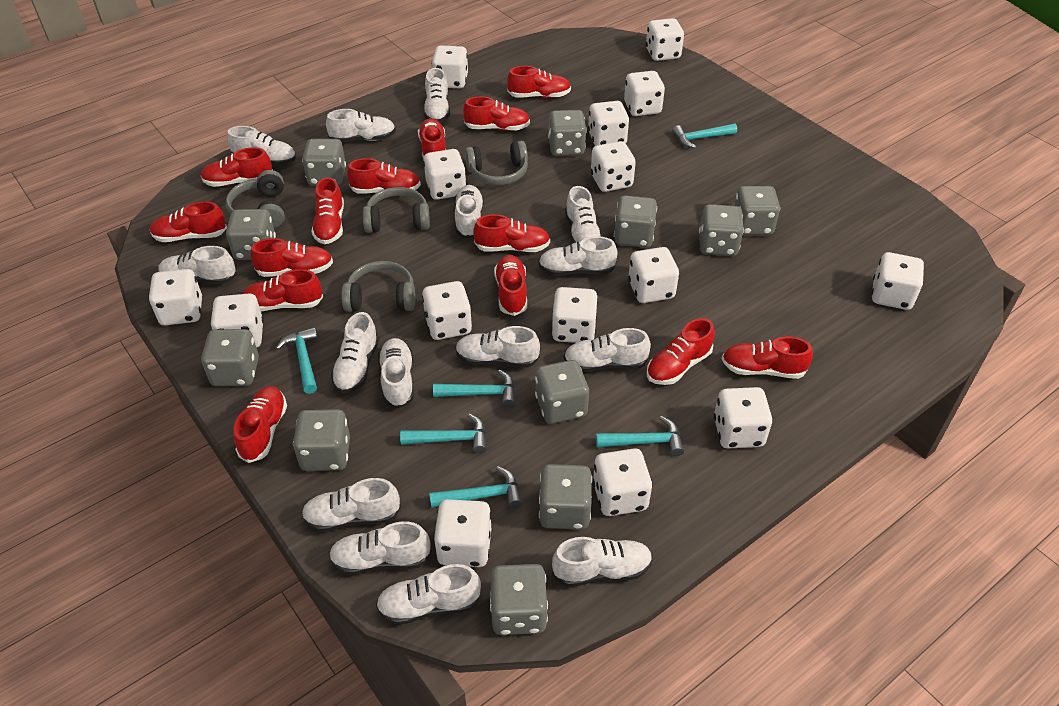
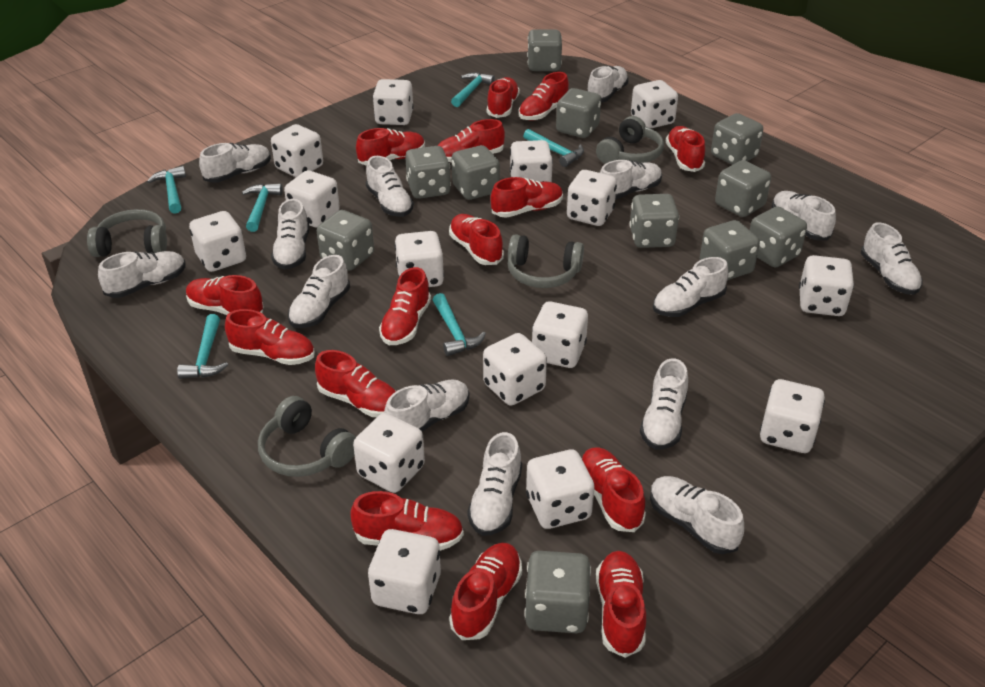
red shoe: 14 -> 15
white shoe: 15 -> 14

